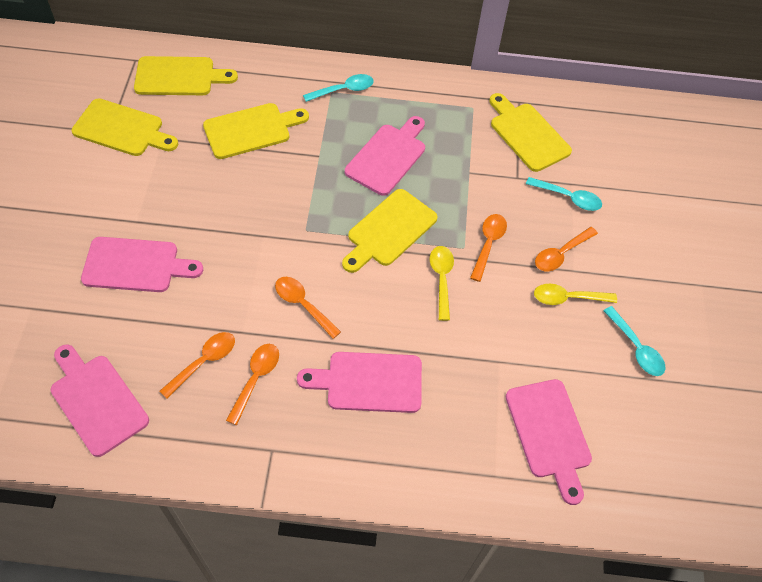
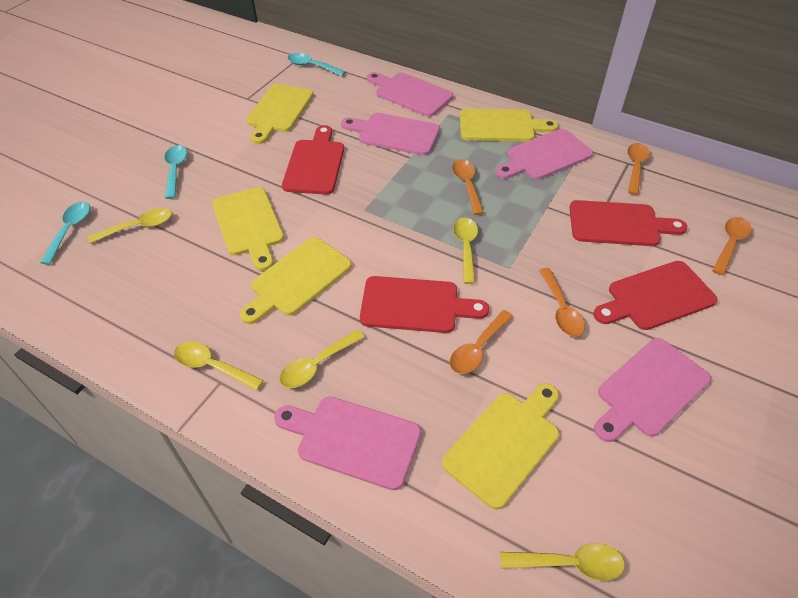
red cutting board: 0 -> 4
yellow spoon: 2 -> 5

